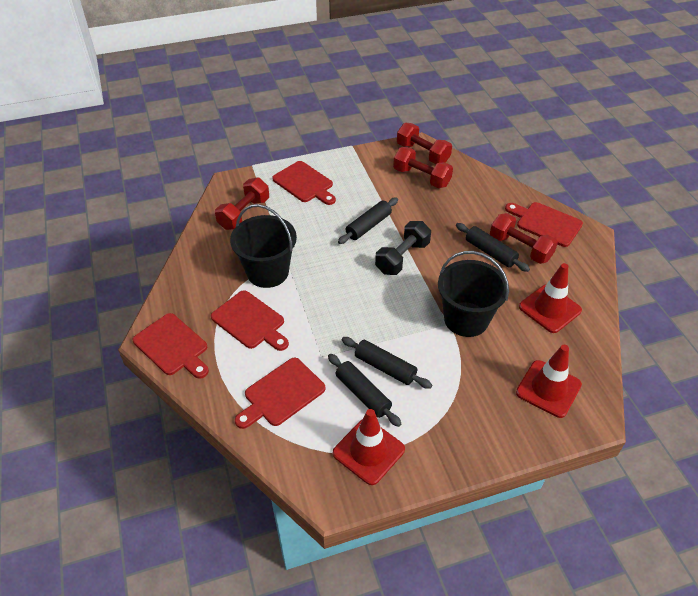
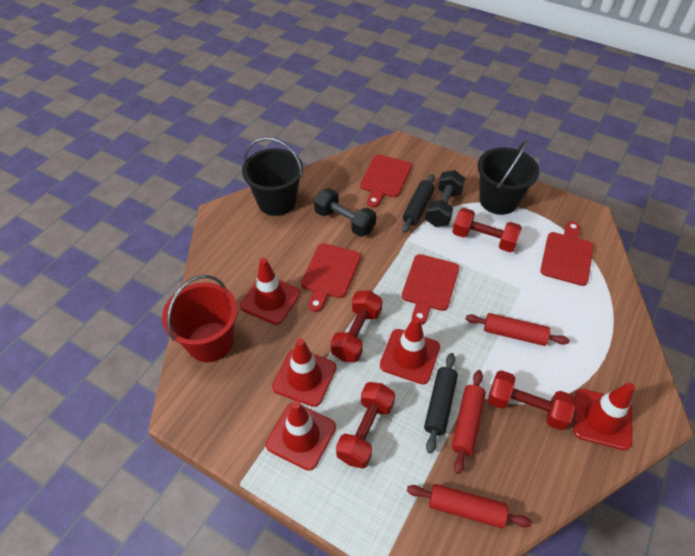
black dumbbell: 1 -> 2
black rolling pin: 4 -> 2
red bucket: 0 -> 1
red cutting board: 5 -> 4
red rolling pin: 0 -> 3
red traffic cone: 3 -> 5

